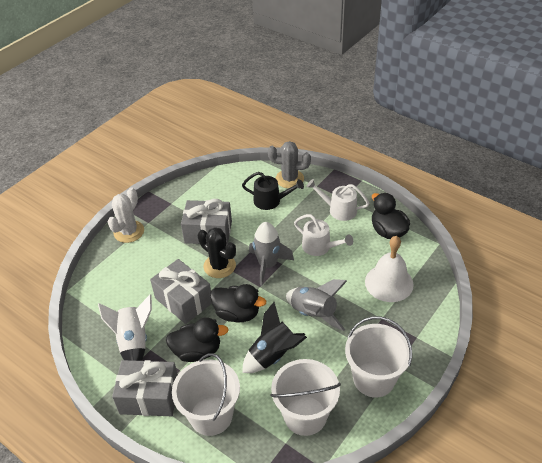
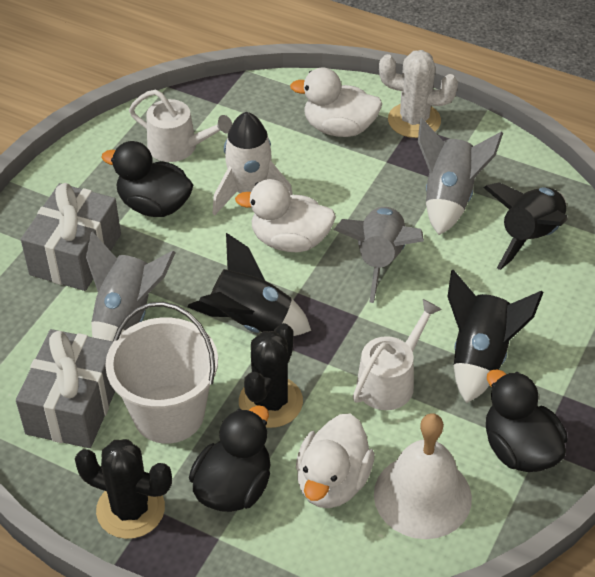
black cactus: 1 -> 2
black rocket: 1 -> 3
black watering can: 1 -> 0
grey cactus: 1 -> 0
grey gift: 3 -> 2
grey rocket: 2 -> 3
white bucket: 3 -> 1
white duck: 0 -> 3

